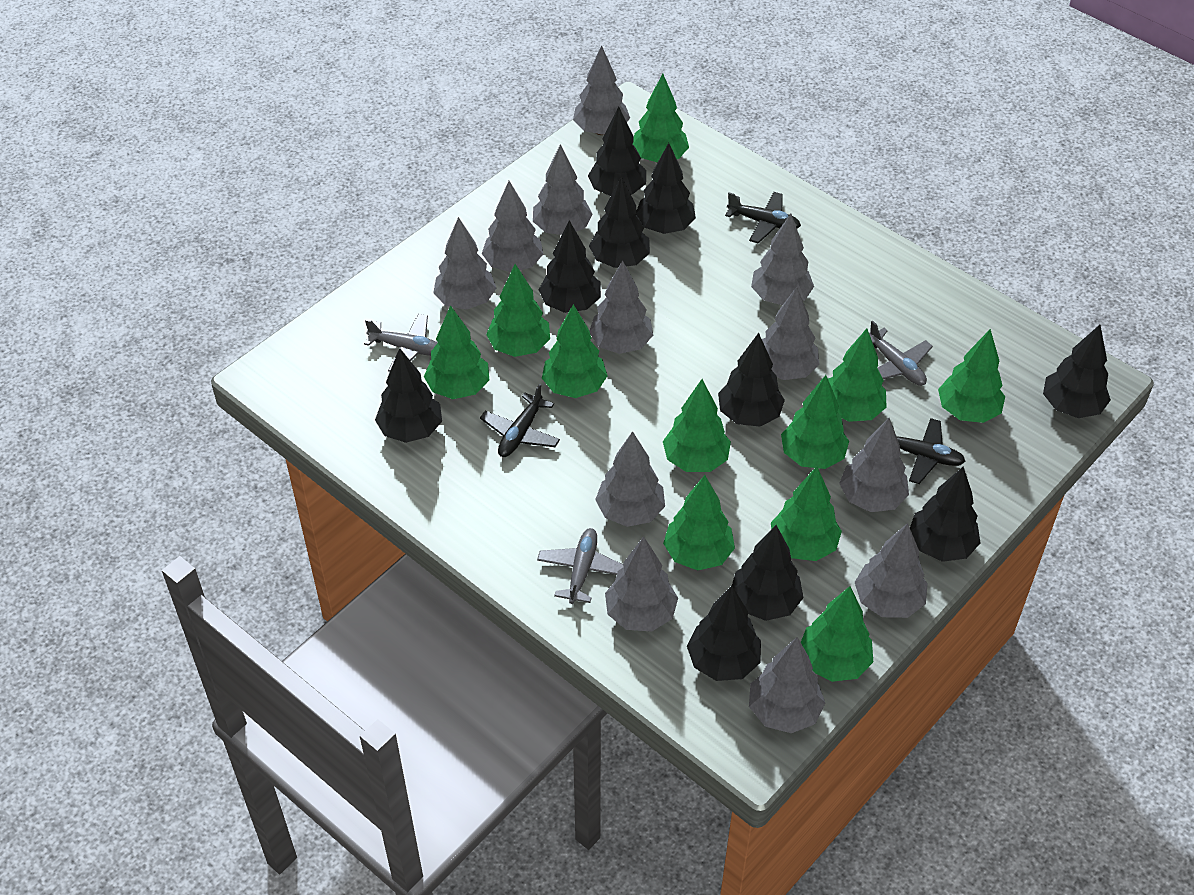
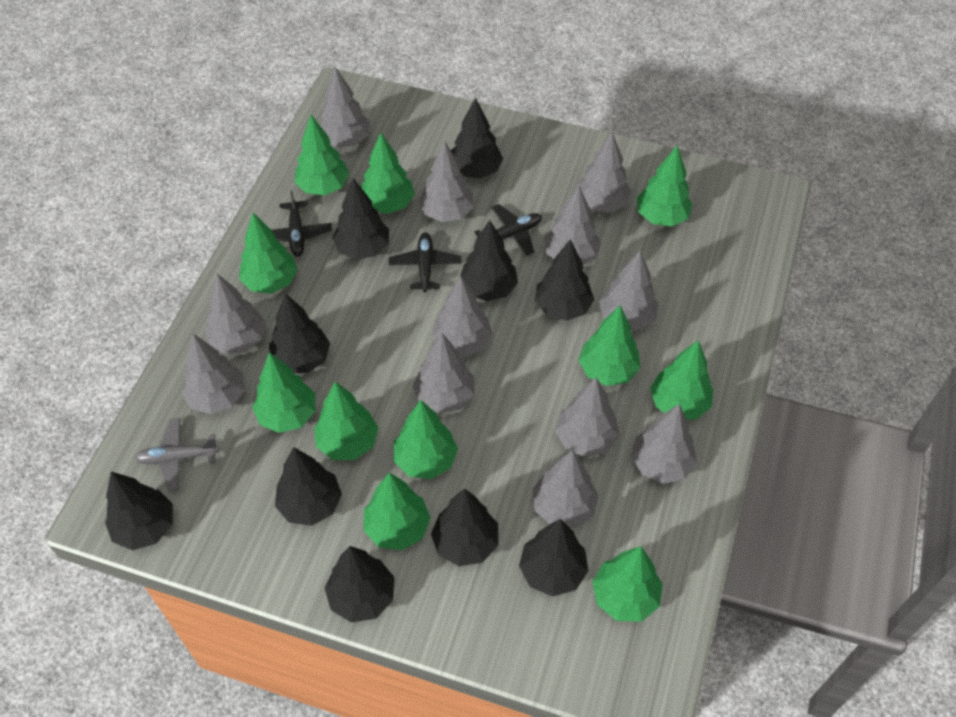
grey plane: 3 -> 1

